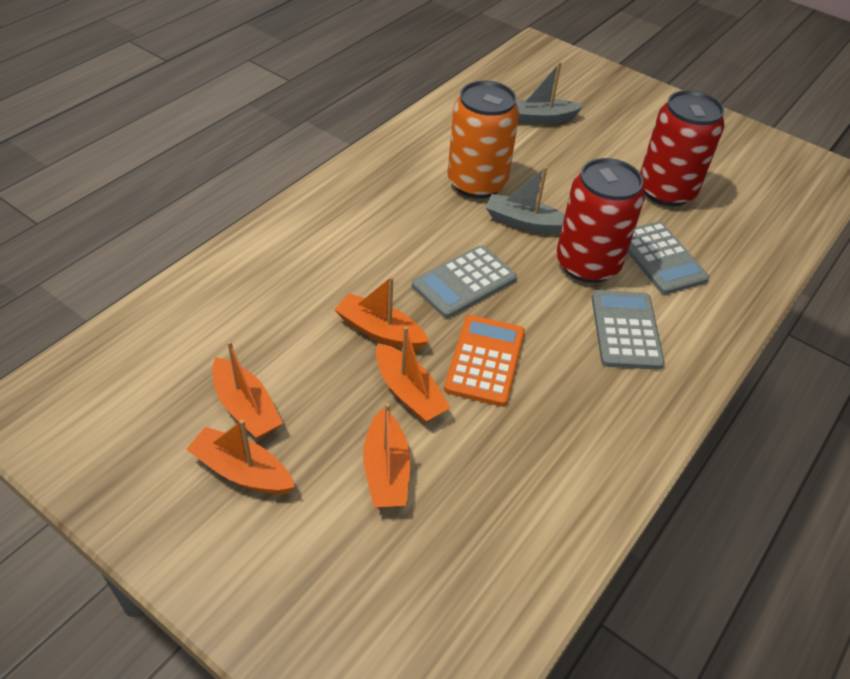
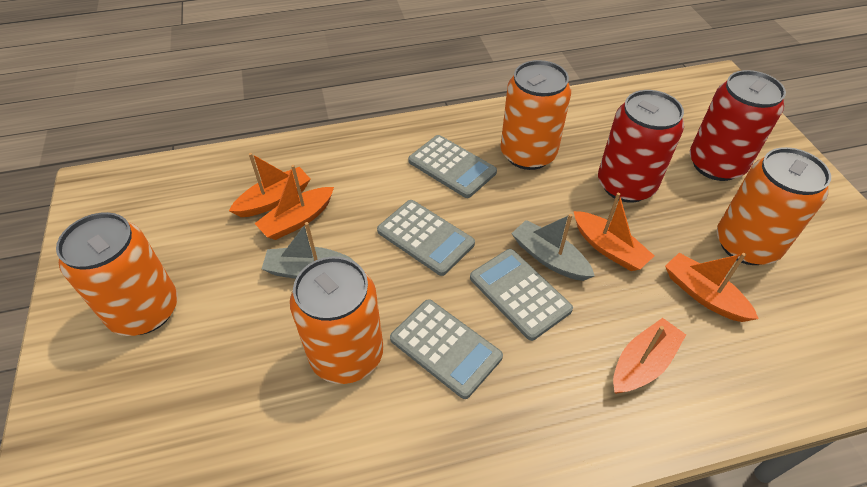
grey calculator: 3 -> 4
orange calculator: 1 -> 0
orange can: 1 -> 4

